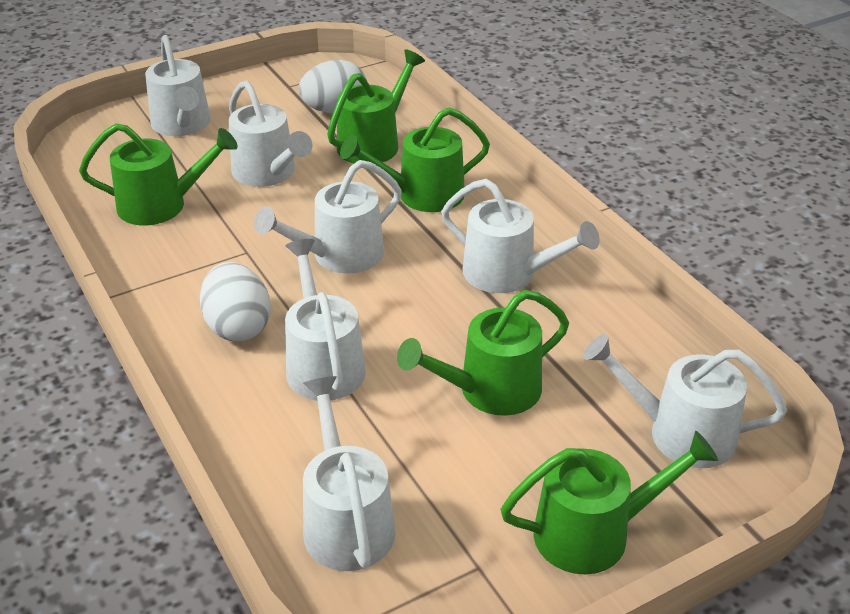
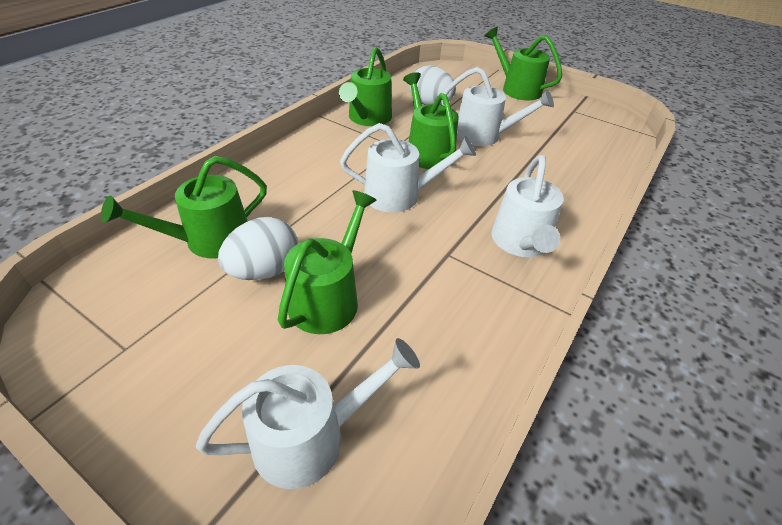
white watering can: 7 -> 4

